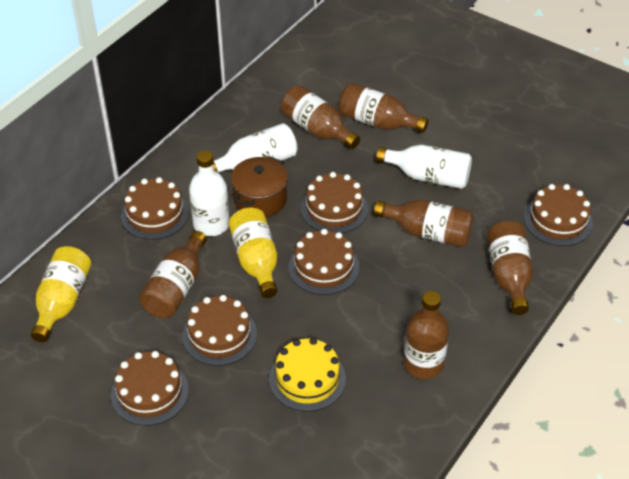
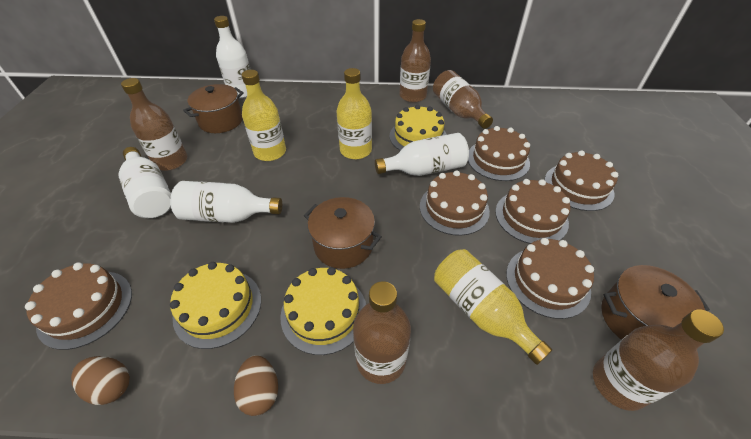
brown bottle: 6 -> 5
brown egg: 0 -> 2
brown pot: 1 -> 3
white bottle: 3 -> 4
yellow bottle: 2 -> 3
yellow cake: 1 -> 3

